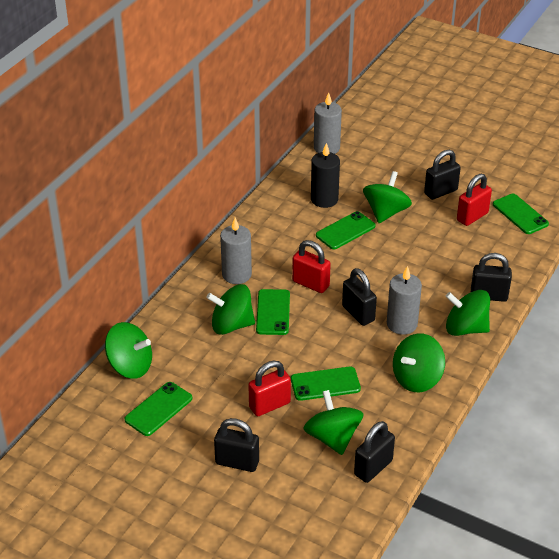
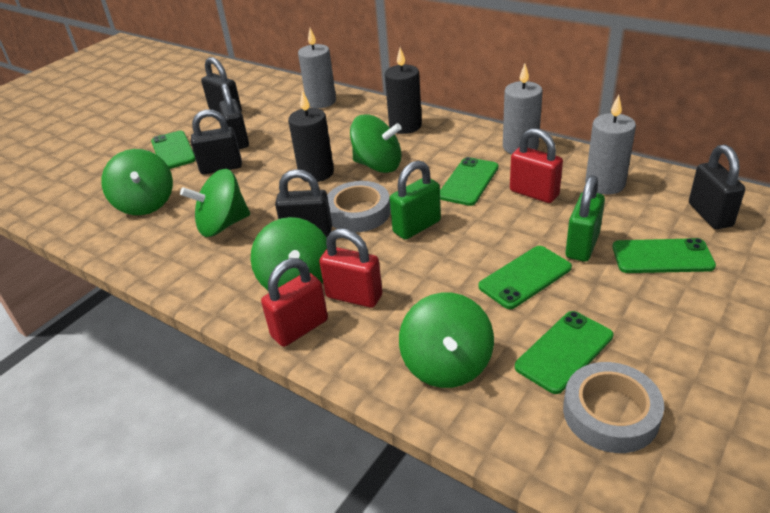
black candle: 1 -> 2
green padlock: 0 -> 2
green spinning top: 6 -> 5
grey tape: 0 -> 2

